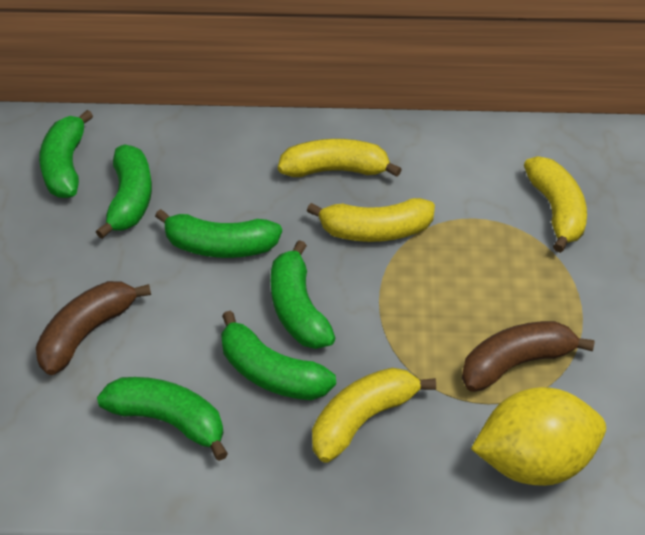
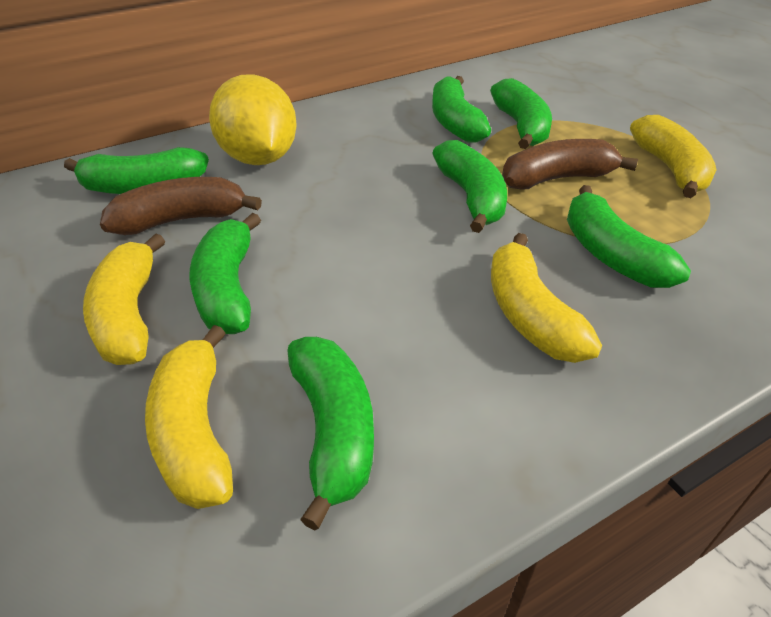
green banana: 6 -> 7

